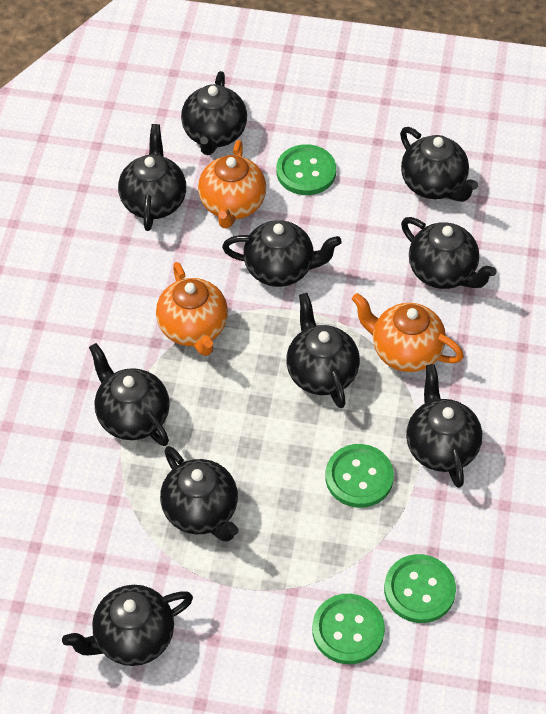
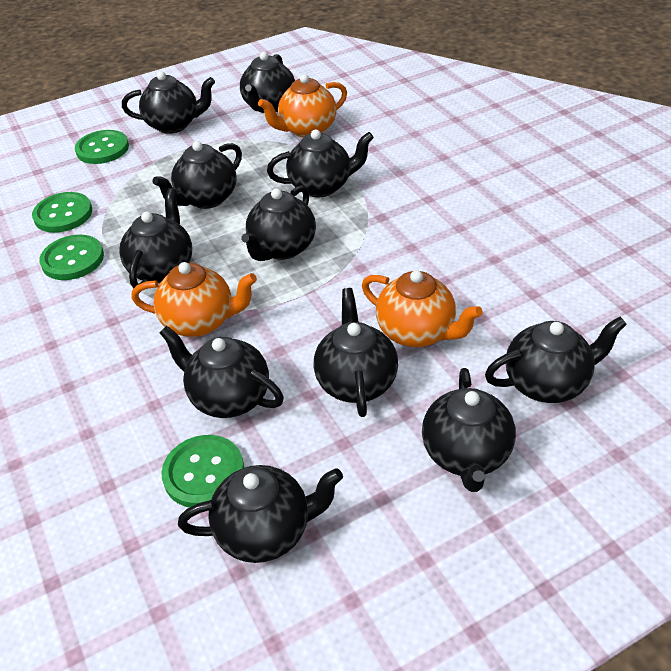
black teapot: 10 -> 11

